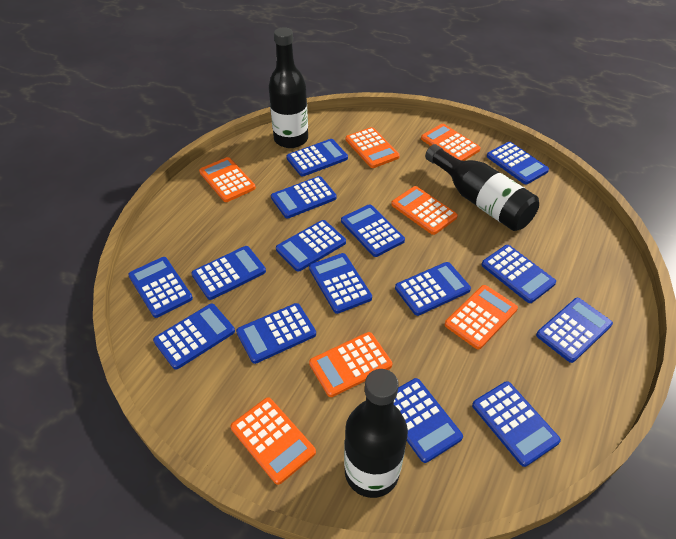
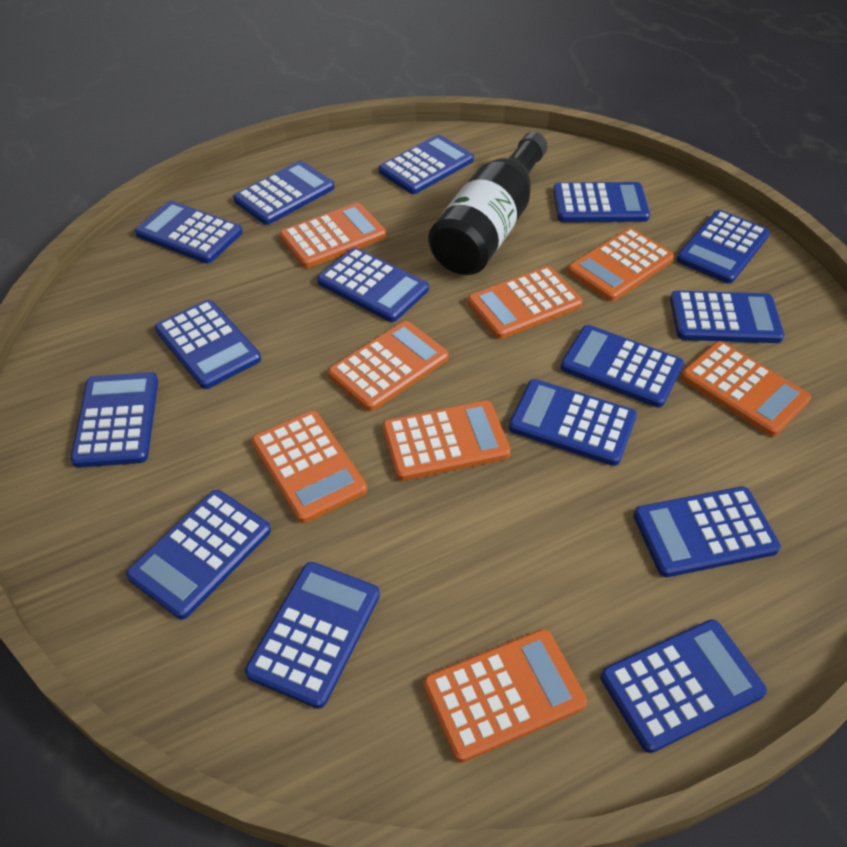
black bottle: 3 -> 1
orange calculator: 7 -> 8

